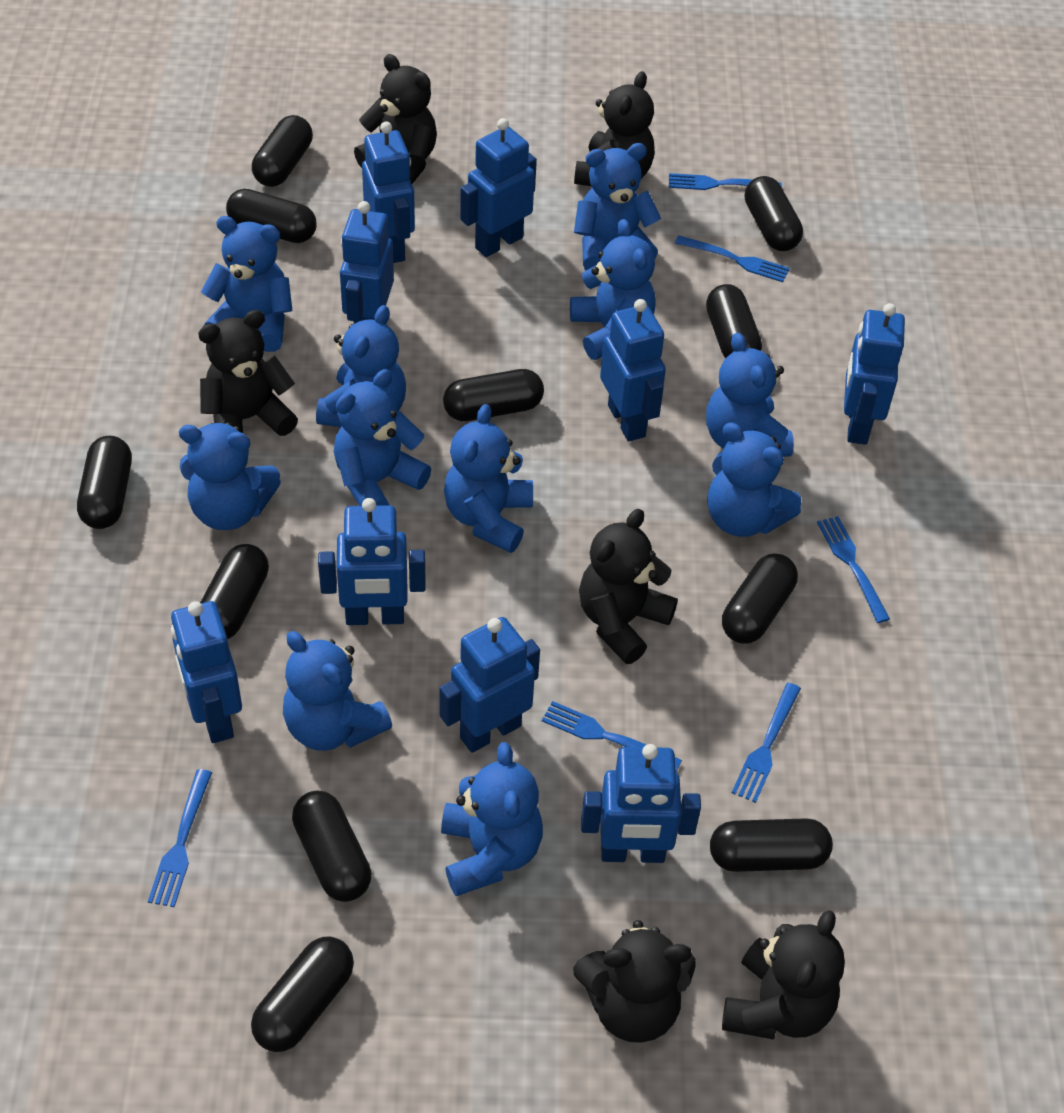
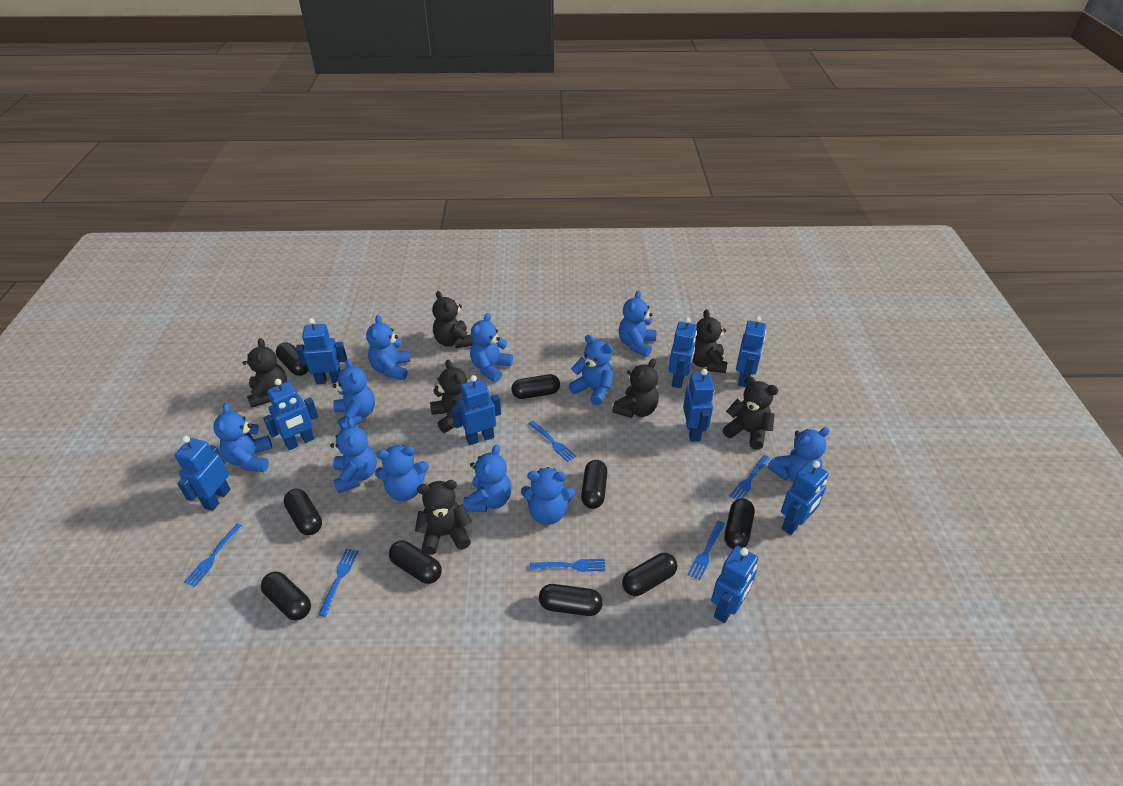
black capsule: 11 -> 9
black teddy bear: 6 -> 7

